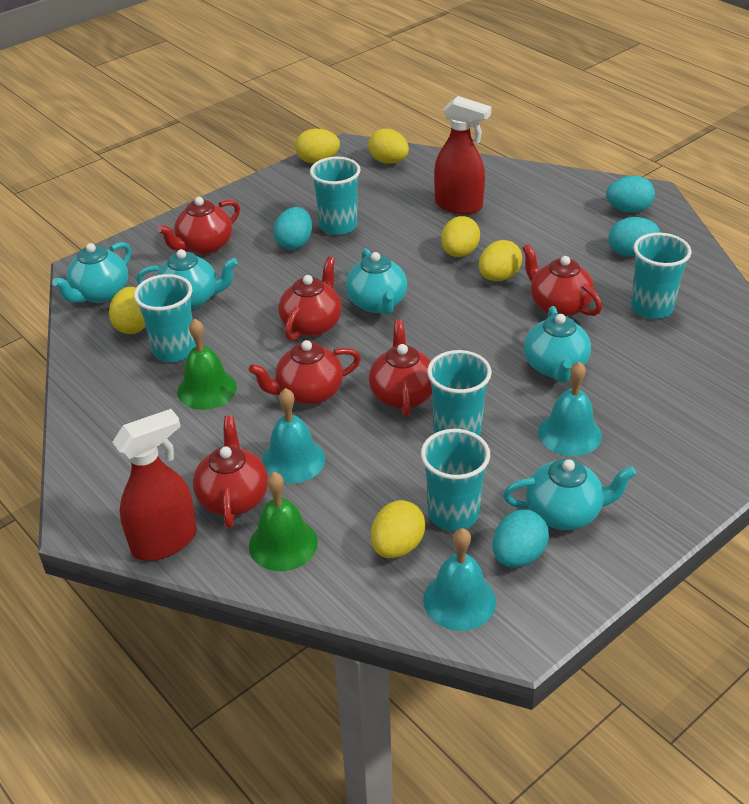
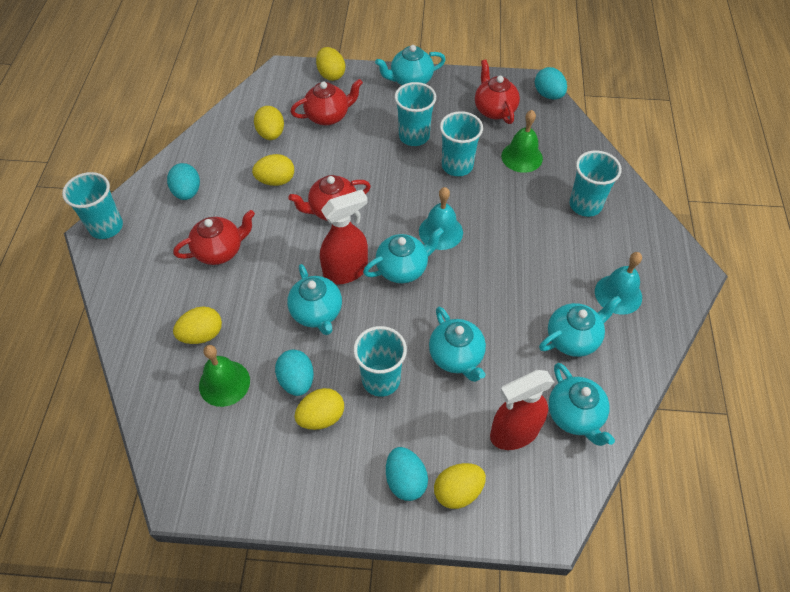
red teapot: 6 -> 4
turquoise bell: 3 -> 2
turquoise teapot: 5 -> 6

